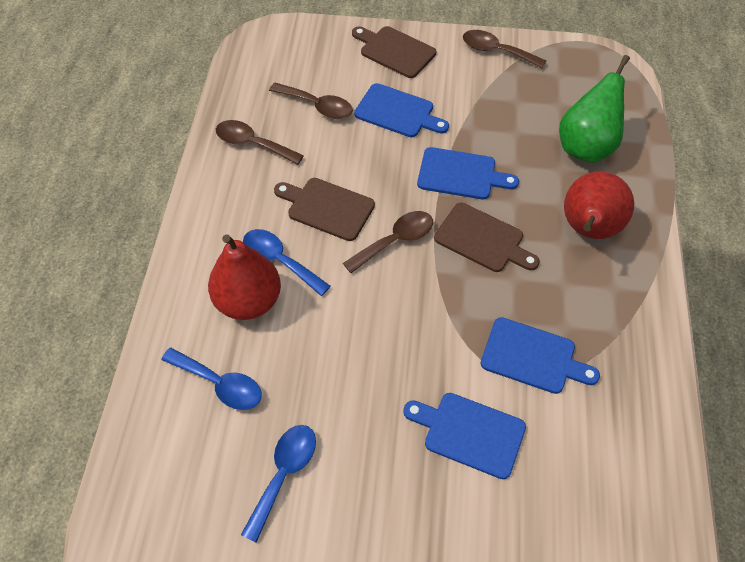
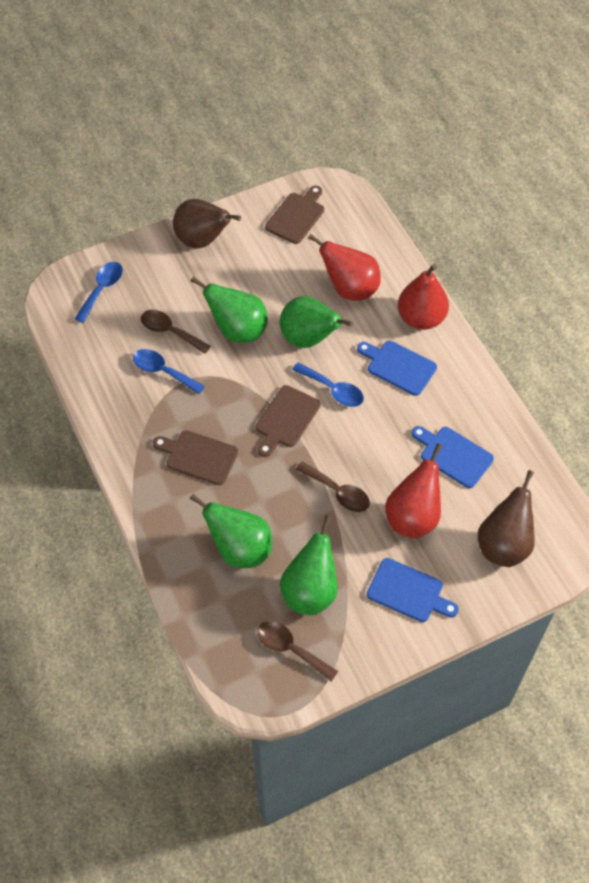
blue cutting board: 4 -> 3
brown pear: 0 -> 2
brown spoon: 4 -> 3
green pear: 1 -> 4
red pear: 2 -> 3

